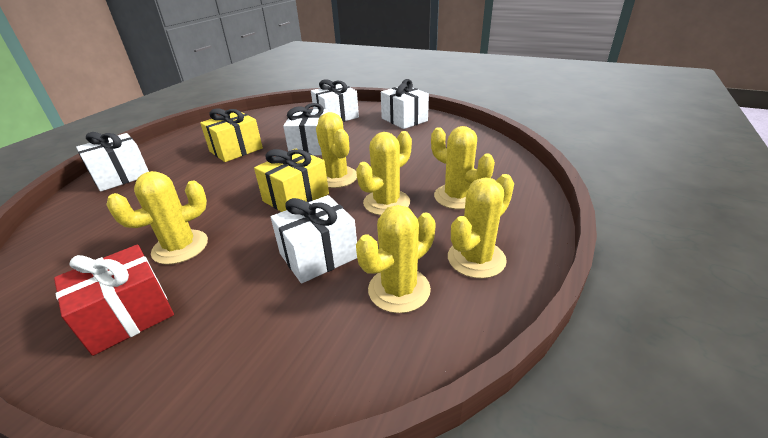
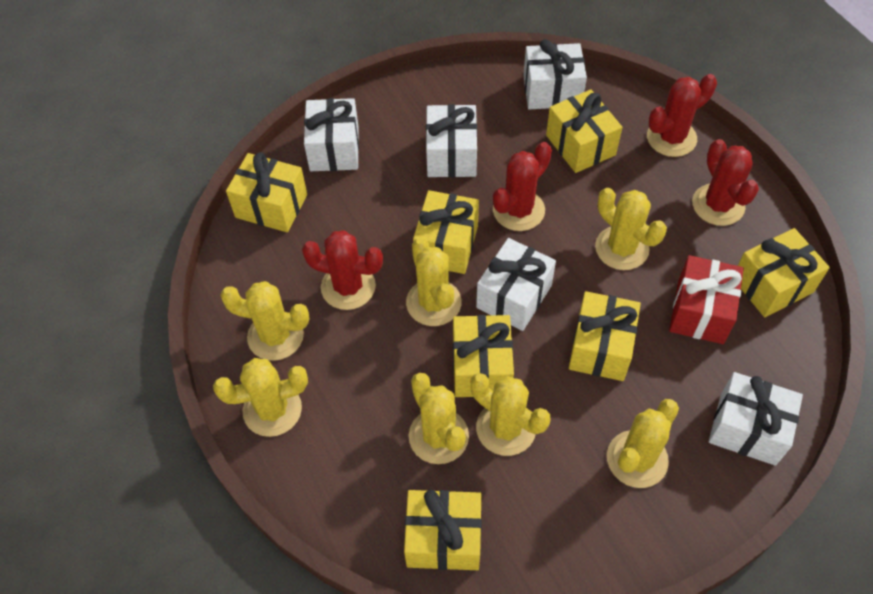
red cactus: 0 -> 4
yellow cactus: 6 -> 7
yellow gift: 2 -> 7

